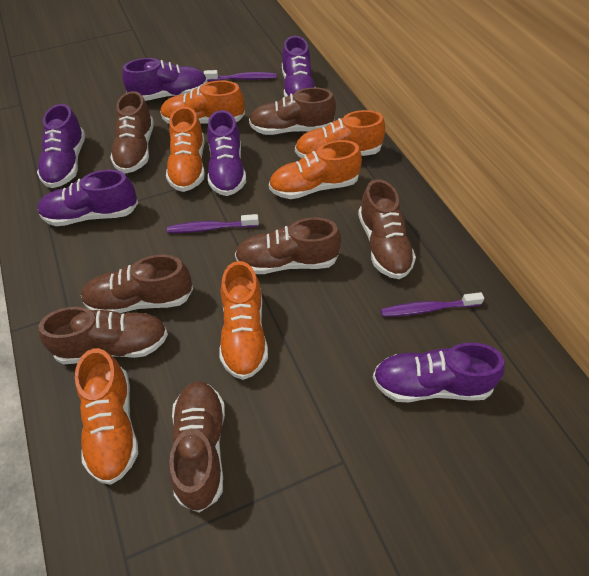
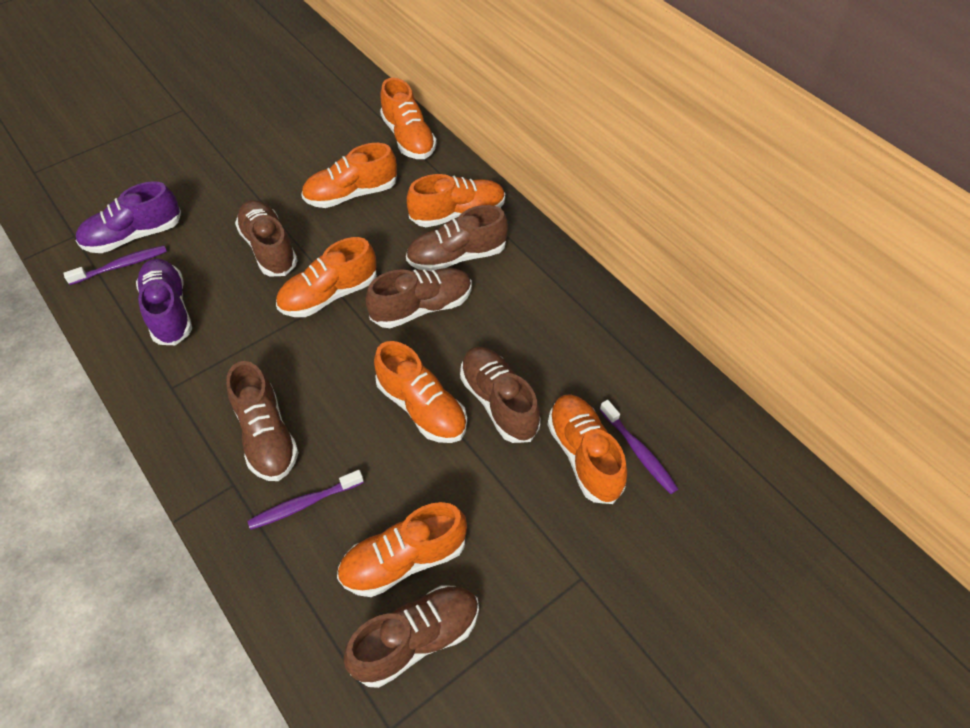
brown shoe: 7 -> 6
orange shoe: 6 -> 7
purple shoe: 6 -> 2

